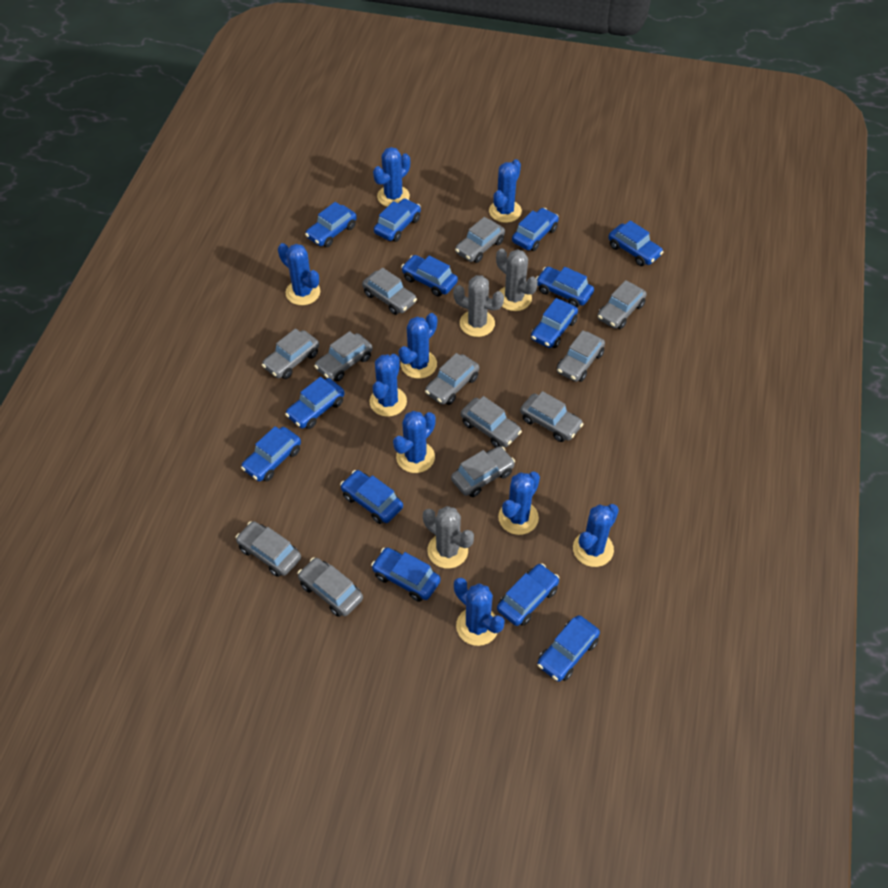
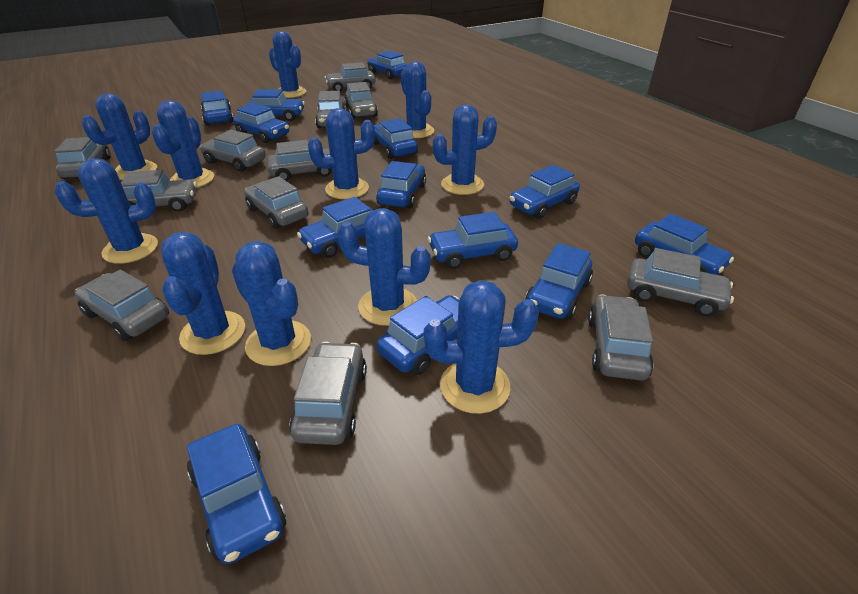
blue cactus: 9 -> 11
grey cactus: 3 -> 0

